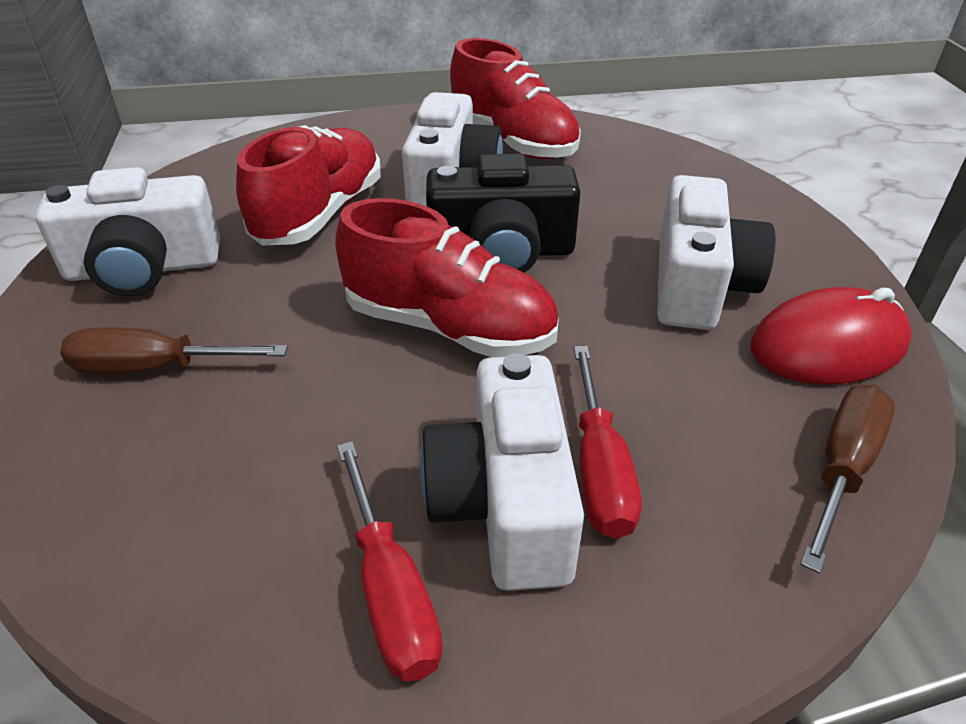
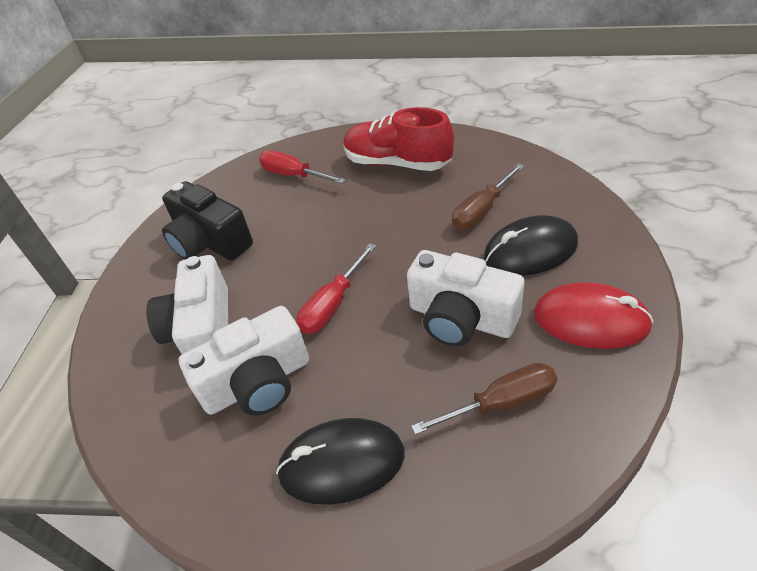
black mouse: 0 -> 2
red shoe: 3 -> 1
white camera: 4 -> 3

